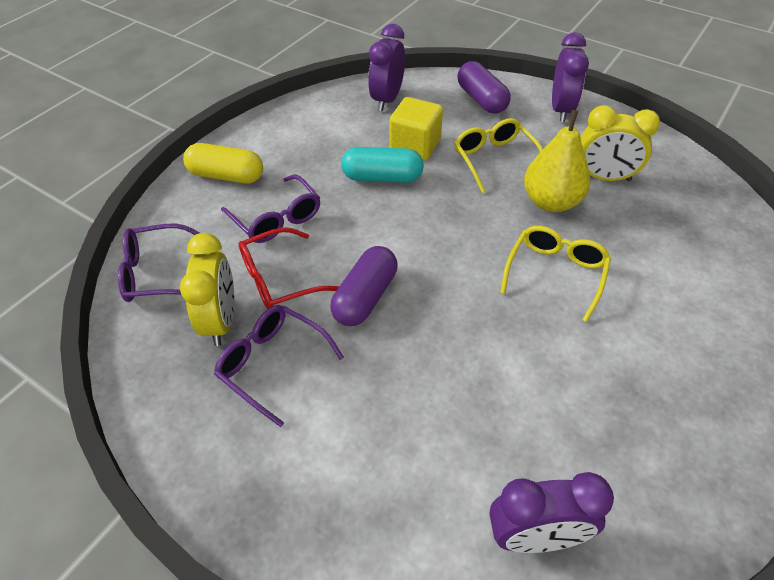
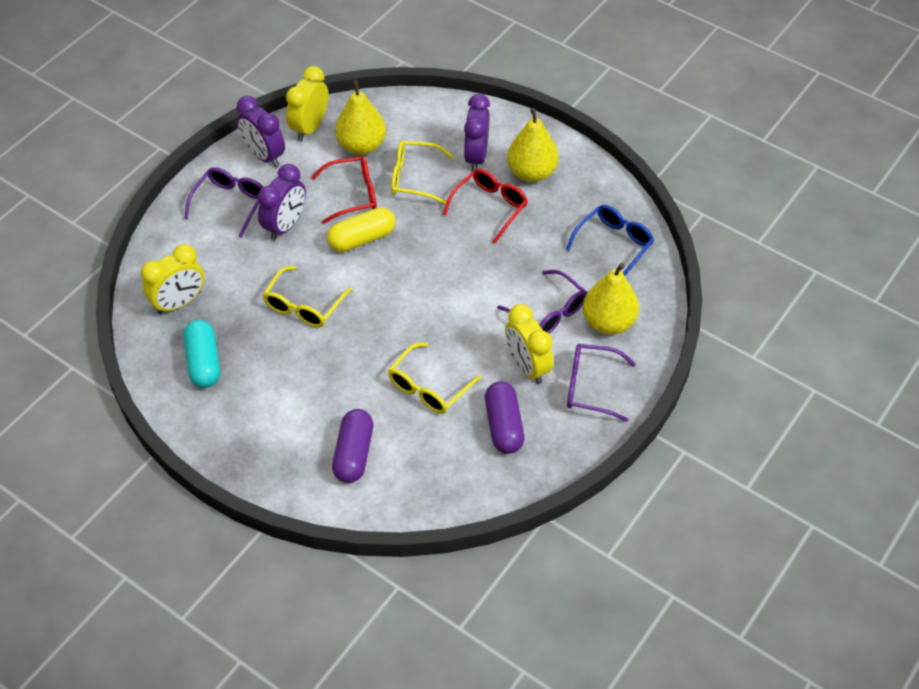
blue glasses: 0 -> 1
red glasses: 1 -> 2
yellow clock: 2 -> 3
yellow cube: 1 -> 0
yellow glasses: 2 -> 3
yellow pear: 1 -> 3

